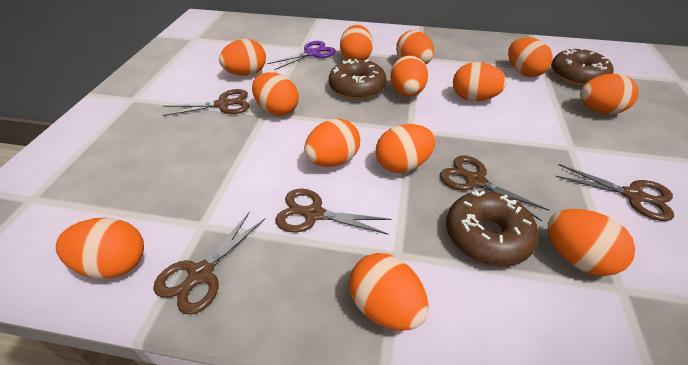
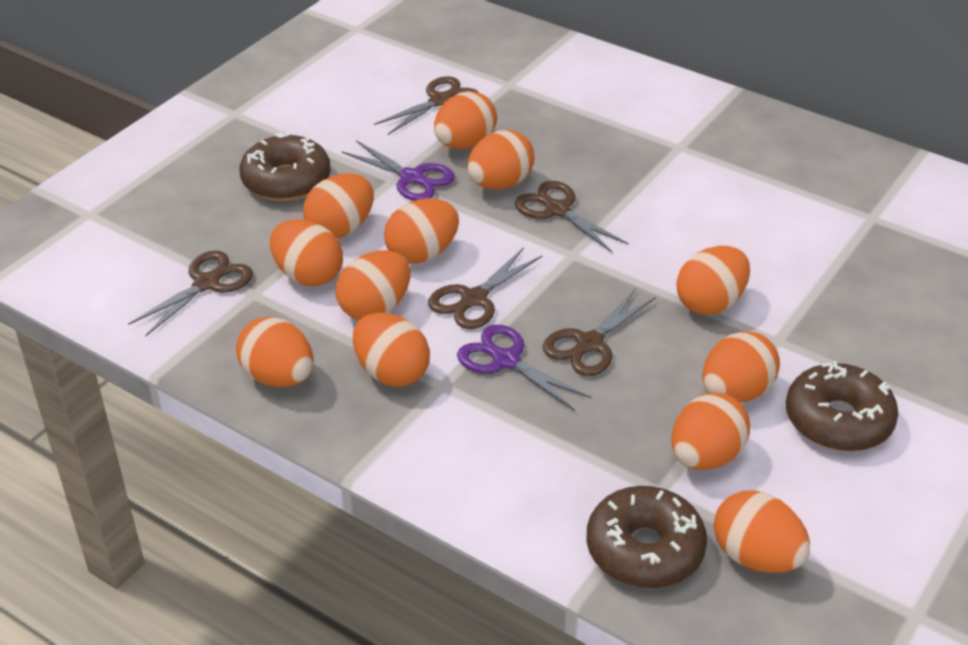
orange egg: 13 -> 12
purple scissors: 1 -> 2

